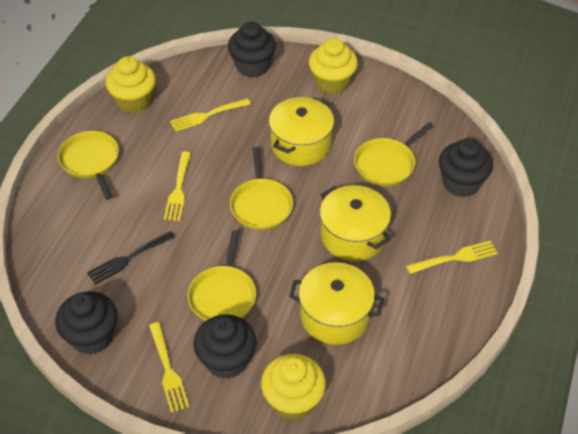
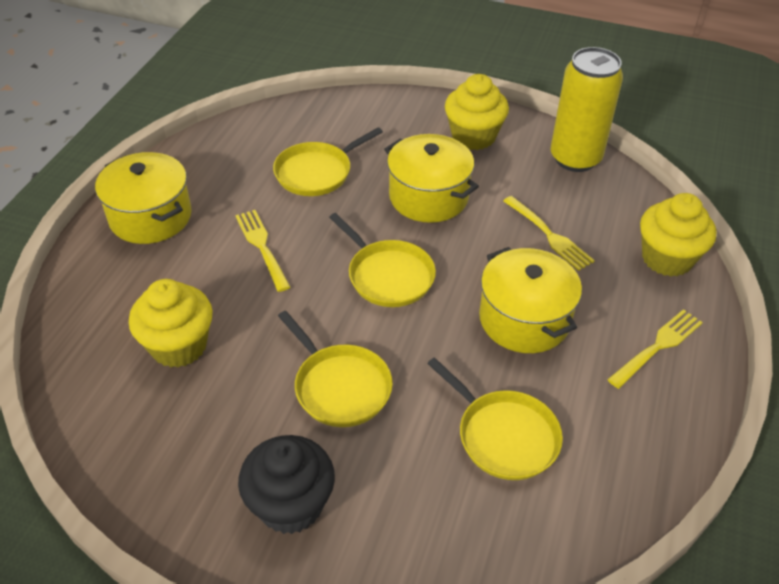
black cupcake: 4 -> 1
black fork: 1 -> 0
yellow can: 0 -> 1
yellow fork: 4 -> 3

